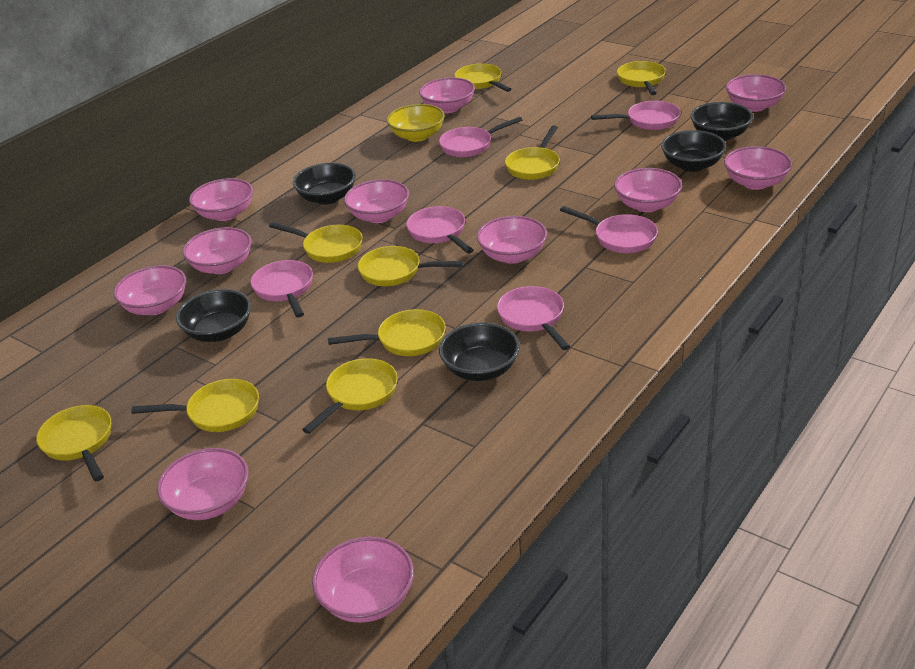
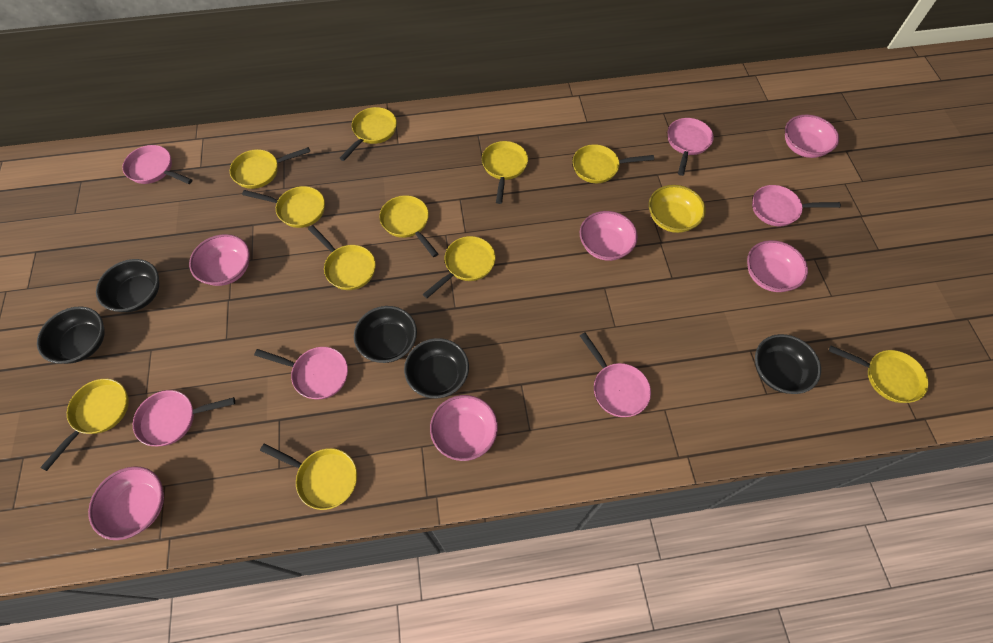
pink bowl: 11 -> 6
yellow pan: 9 -> 11

